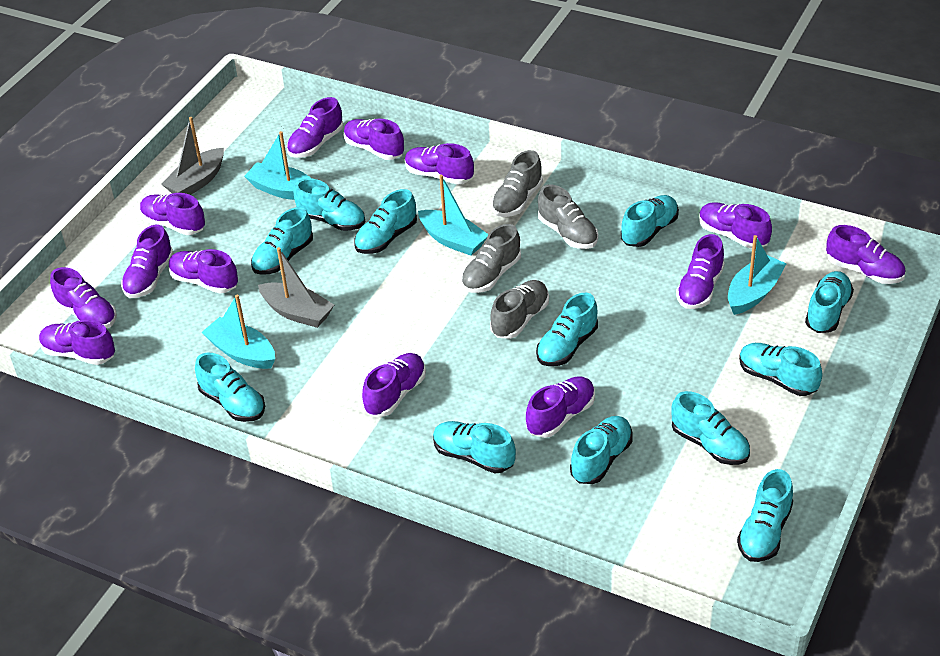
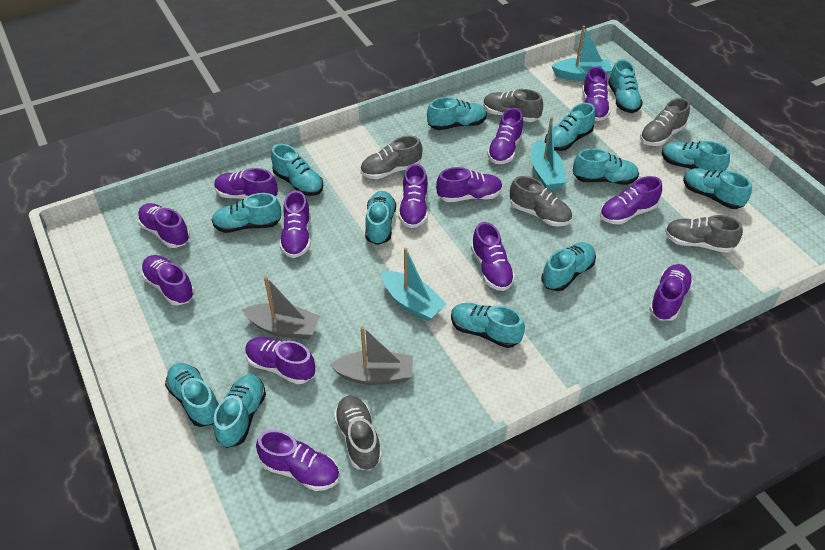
grey shoe: 4 -> 6
turquoise boat: 4 -> 3
turquoise shoe: 12 -> 13

